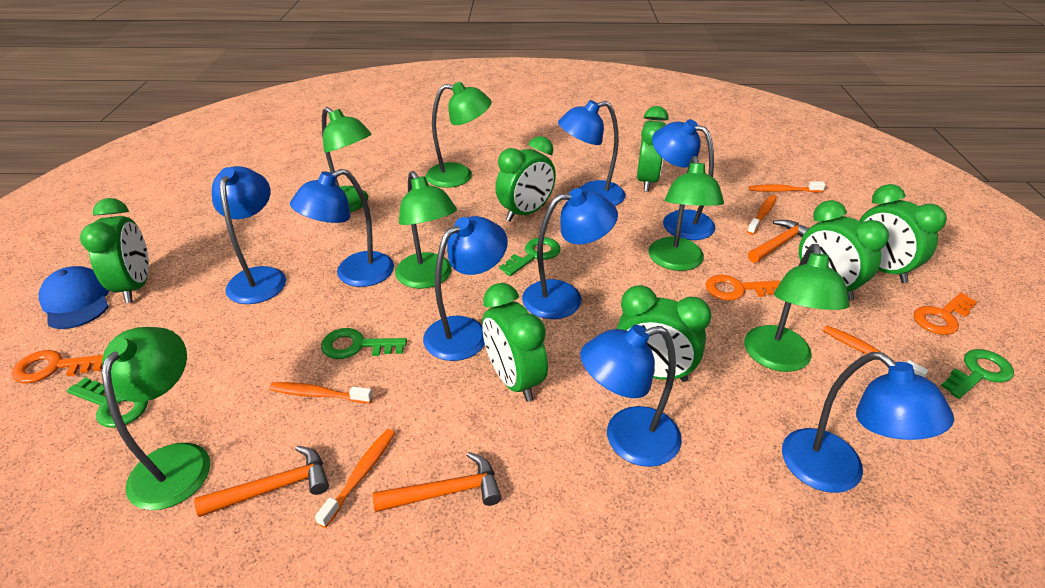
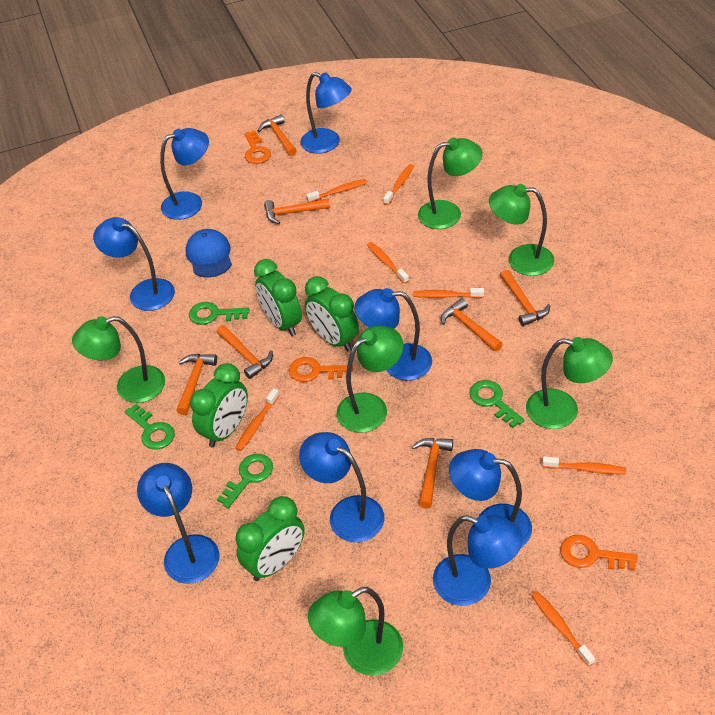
green clock: 7 -> 4
orange hammer: 3 -> 7
orange toothbrush: 5 -> 7

